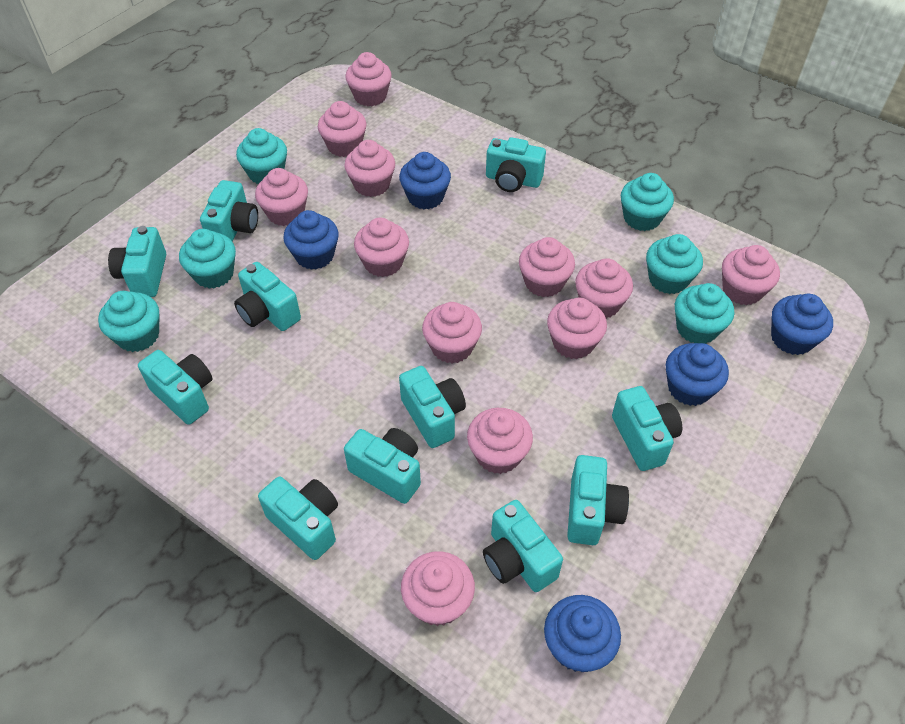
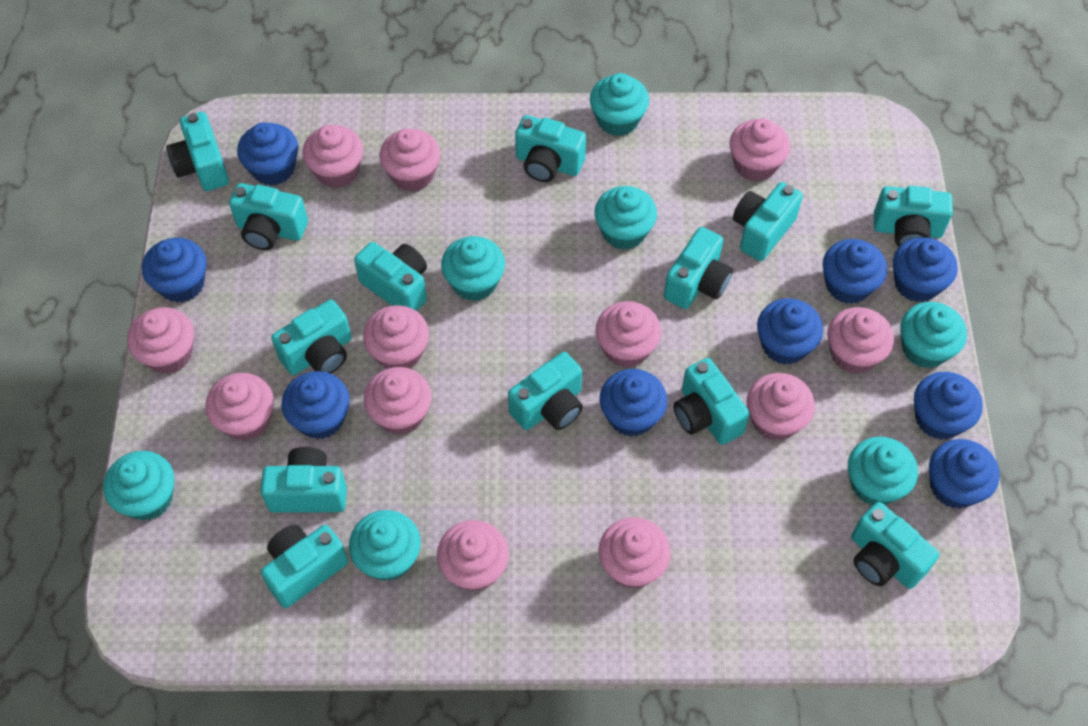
blue cupcake: 5 -> 9
turquoise camera: 11 -> 13
turquoise cupcake: 6 -> 7

